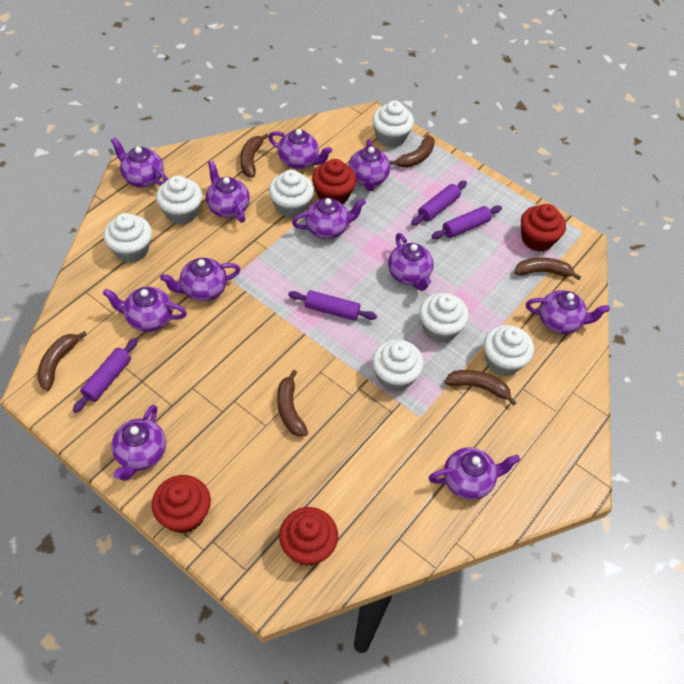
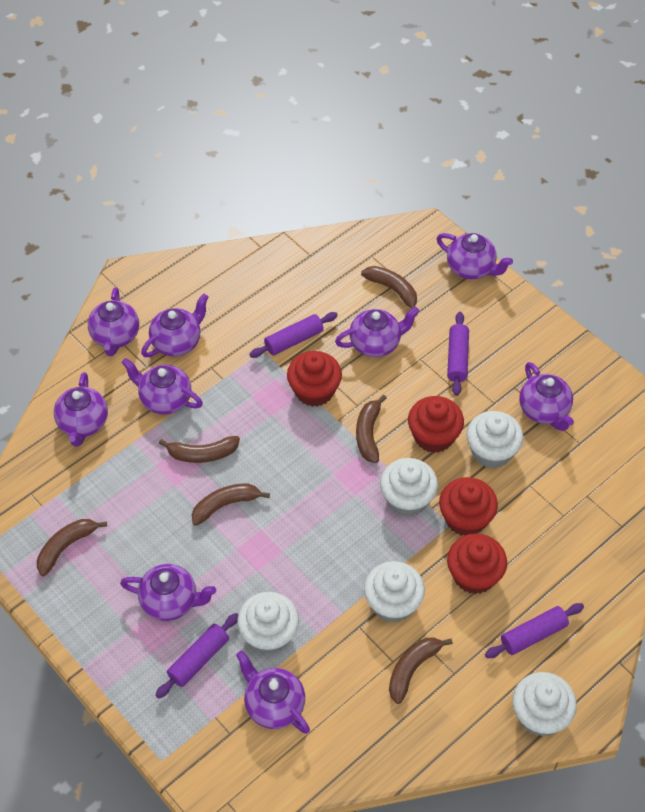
purple teapot: 11 -> 9
white cupcake: 7 -> 5

